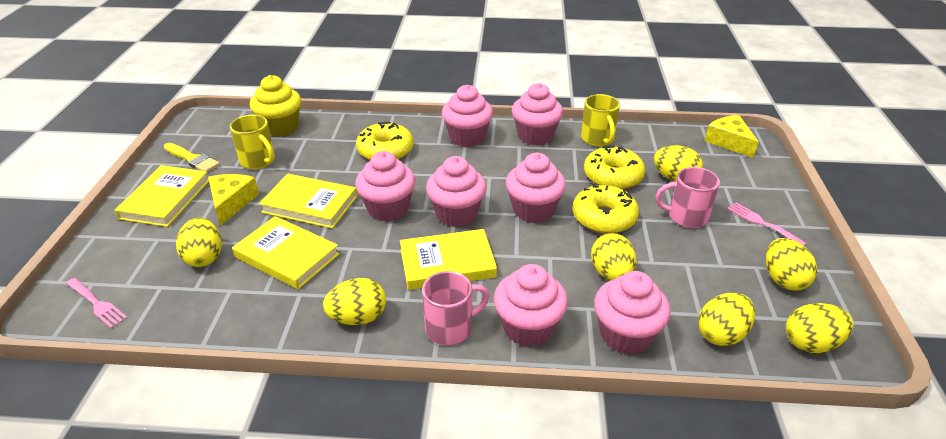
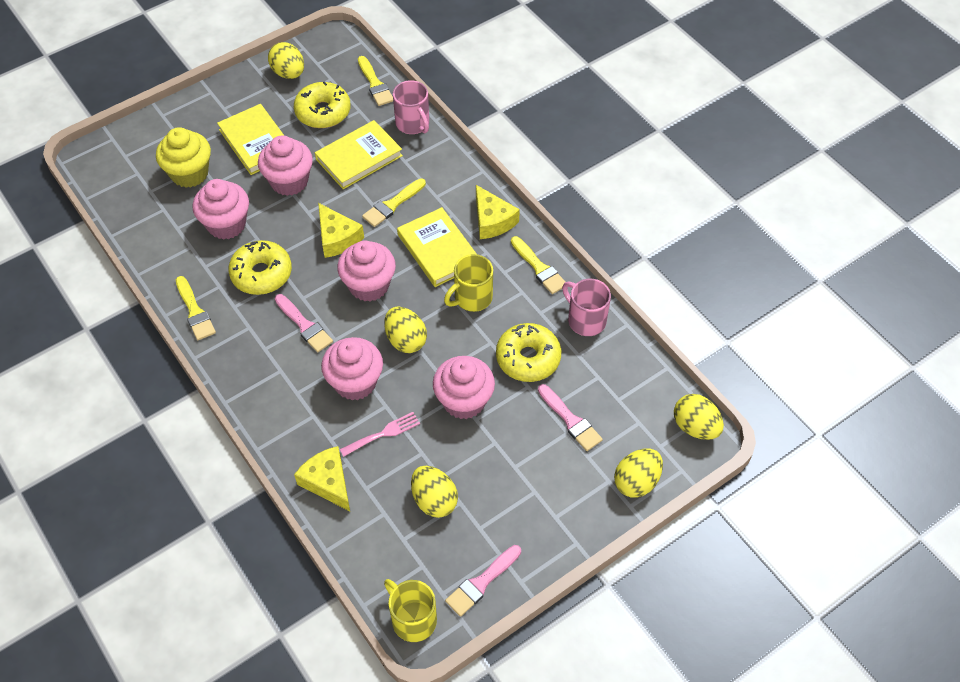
pink brush: 0 -> 3
pink cupcake: 7 -> 5
pink fork: 2 -> 1
yellow book: 4 -> 3
yellow brush: 1 -> 4
yellow cheese: 2 -> 3
yellow egg: 7 -> 5

